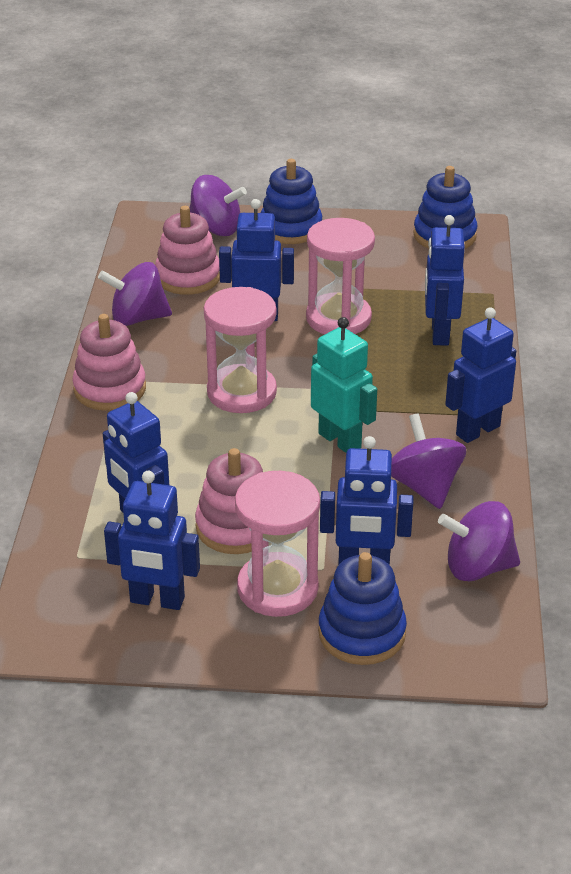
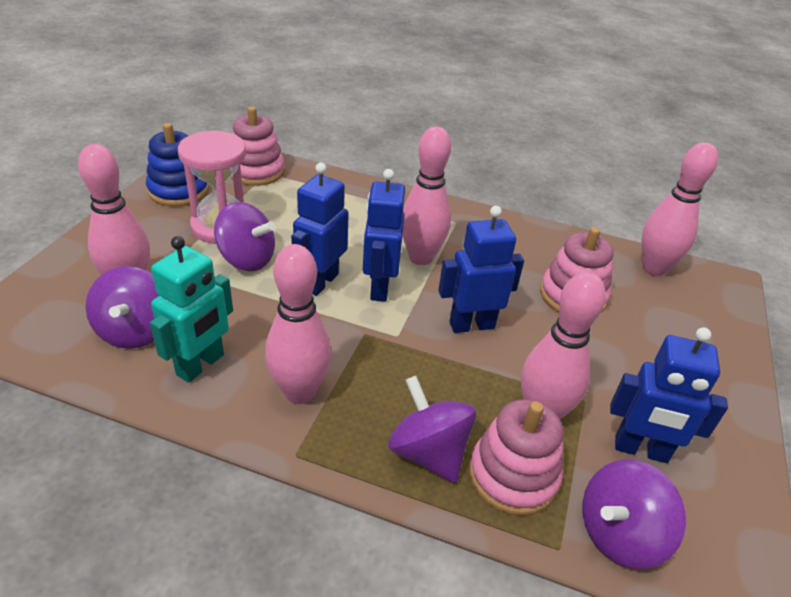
blue robot: 6 -> 4
blue stacking toy: 3 -> 1
pink bowling pin: 0 -> 5
pink hourglass: 3 -> 1

